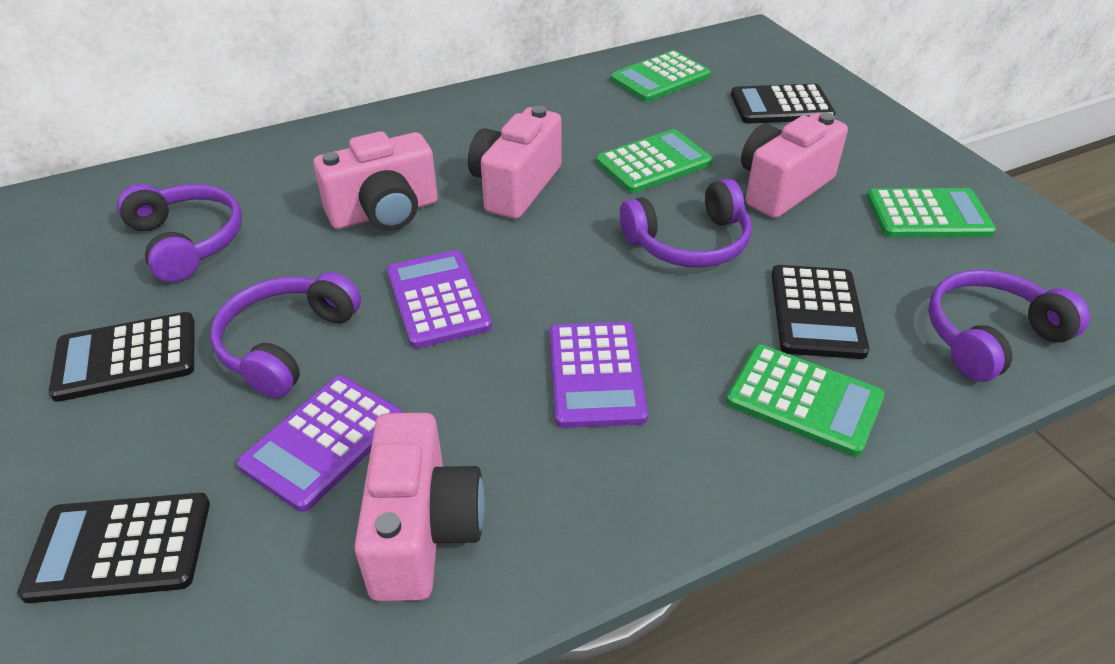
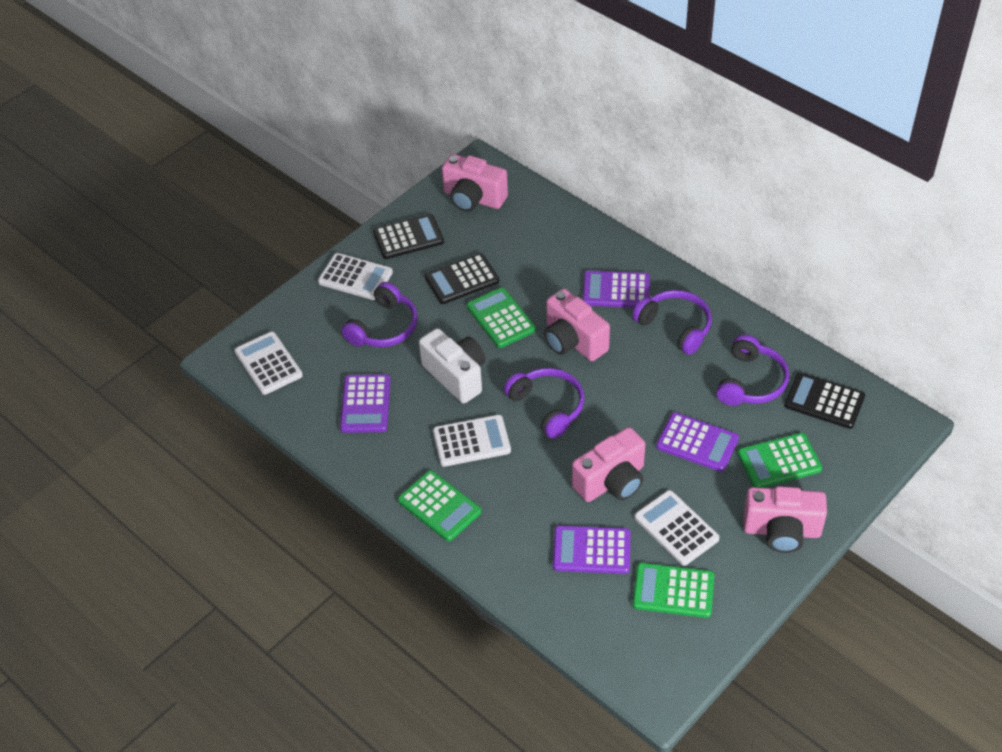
black calculator: 4 -> 3
purple calculator: 3 -> 4
white calculator: 0 -> 4
white camera: 0 -> 1

